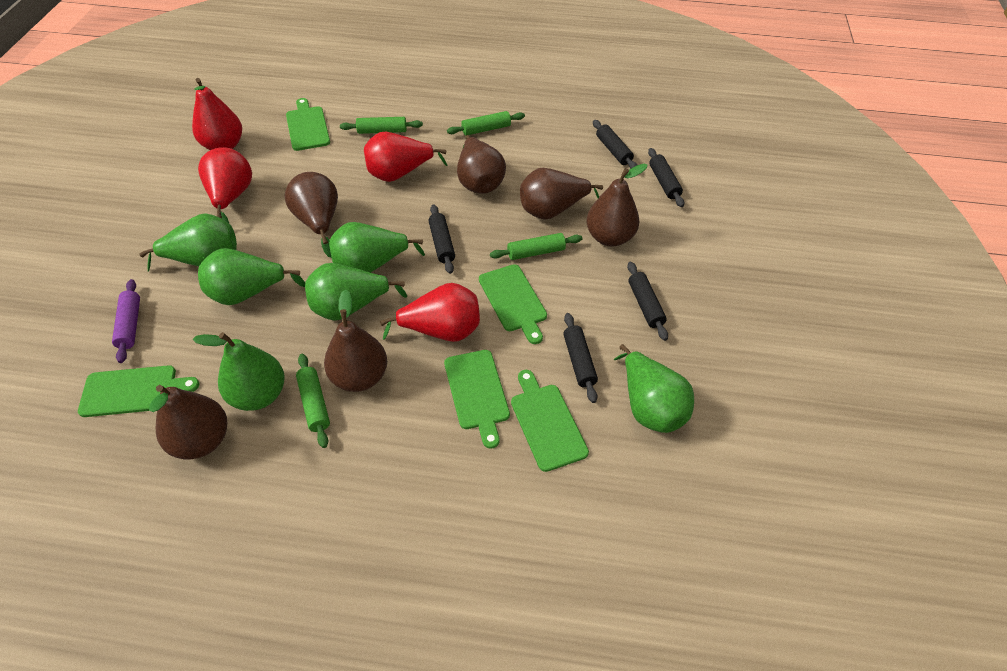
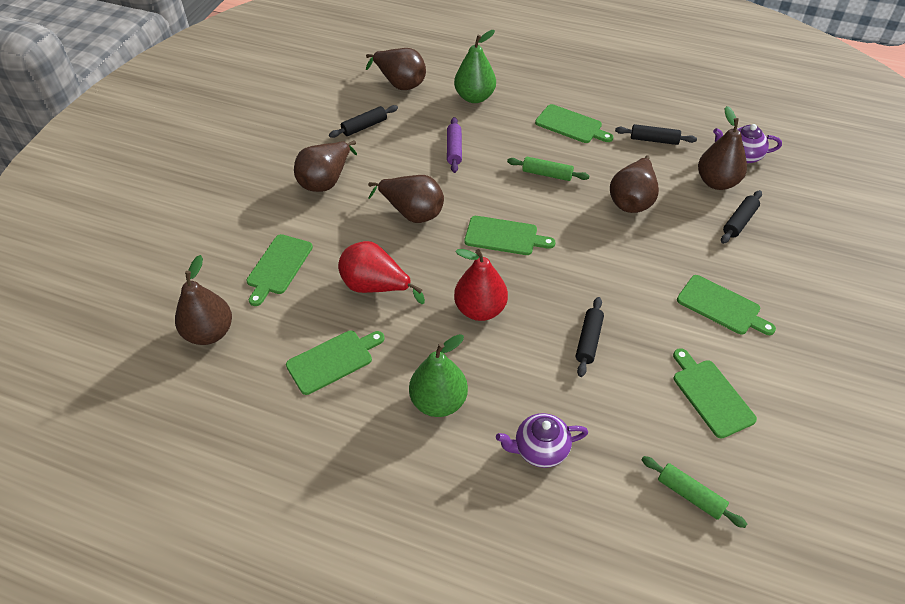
black rolling pin: 5 -> 4
green cutting board: 5 -> 6
green pear: 6 -> 2
green rolling pin: 4 -> 2
purple teapot: 0 -> 2
red pear: 4 -> 2

